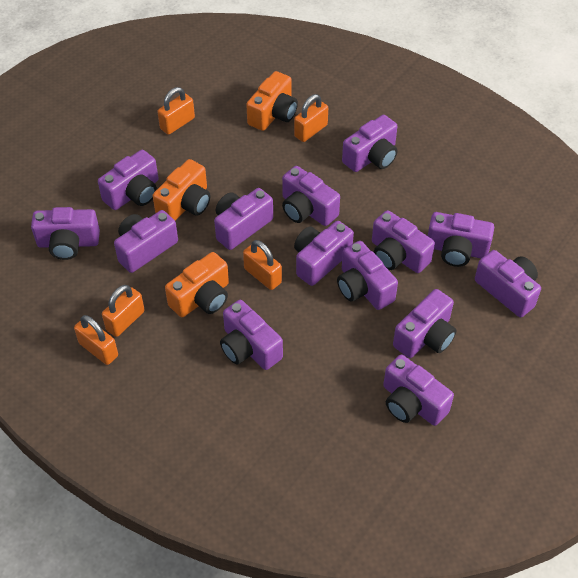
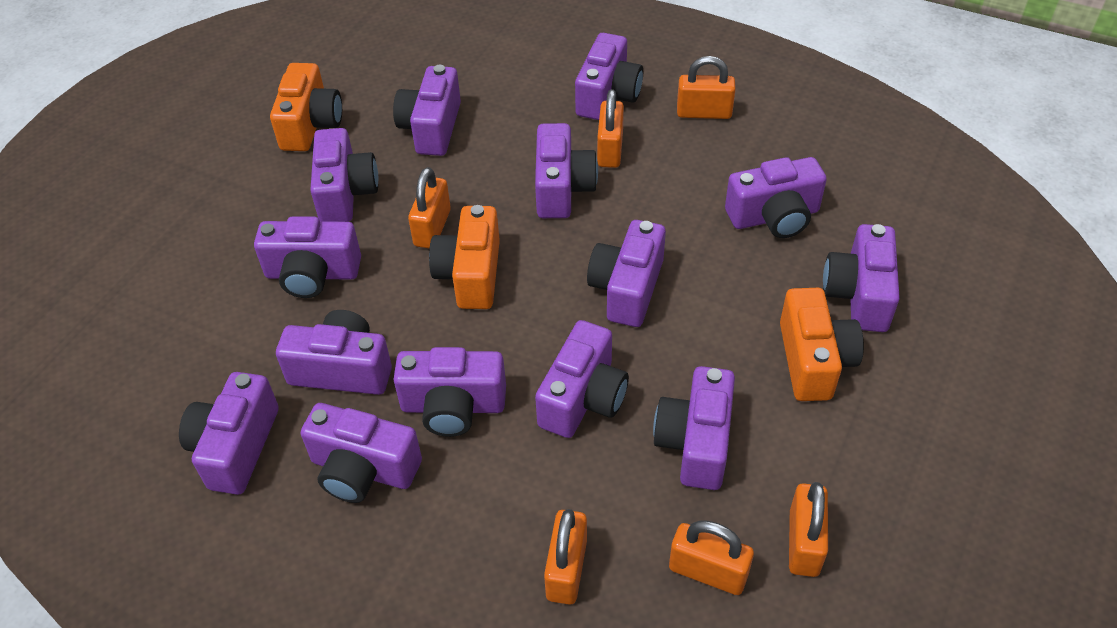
orange padlock: 5 -> 6

